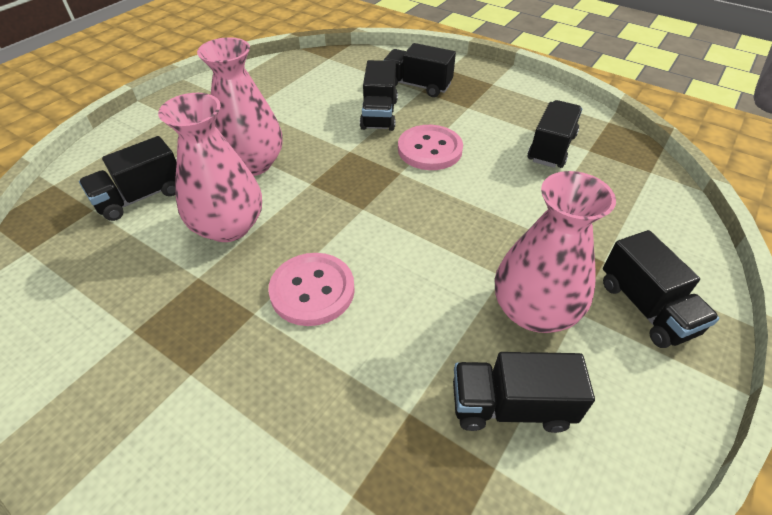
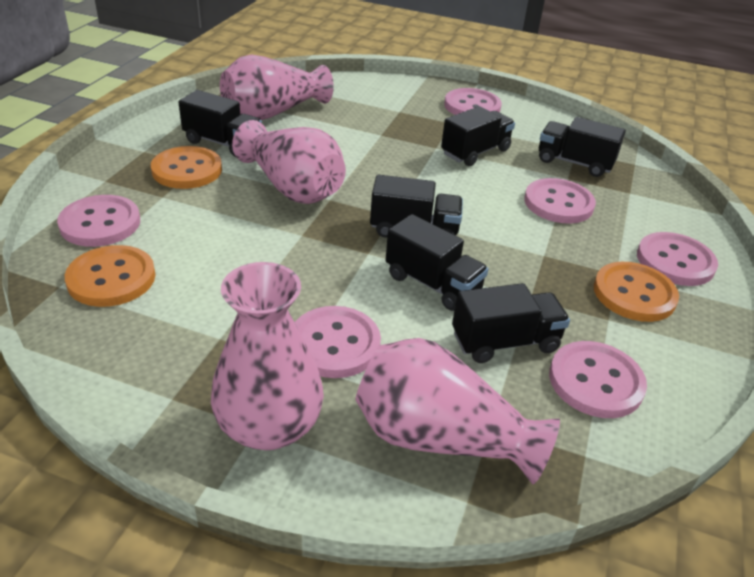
orange button: 0 -> 3
pink button: 2 -> 6
pink vase: 3 -> 4

